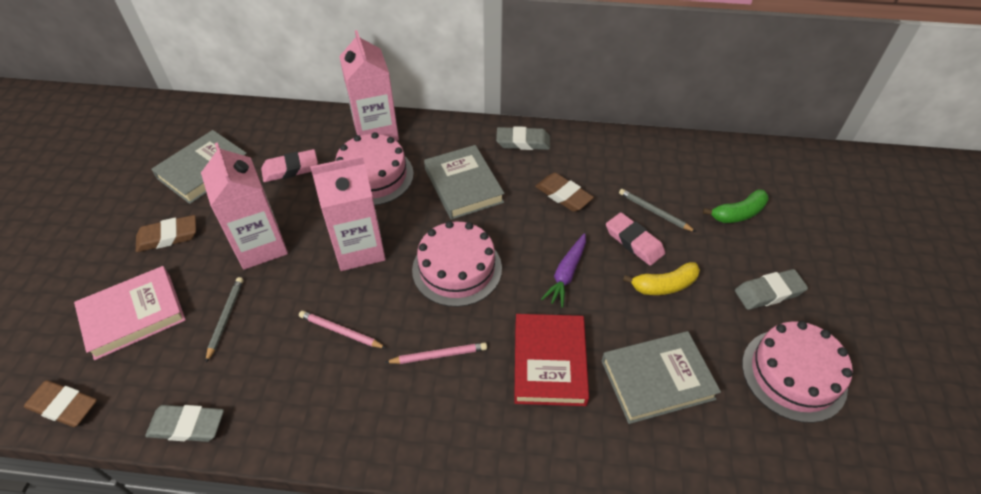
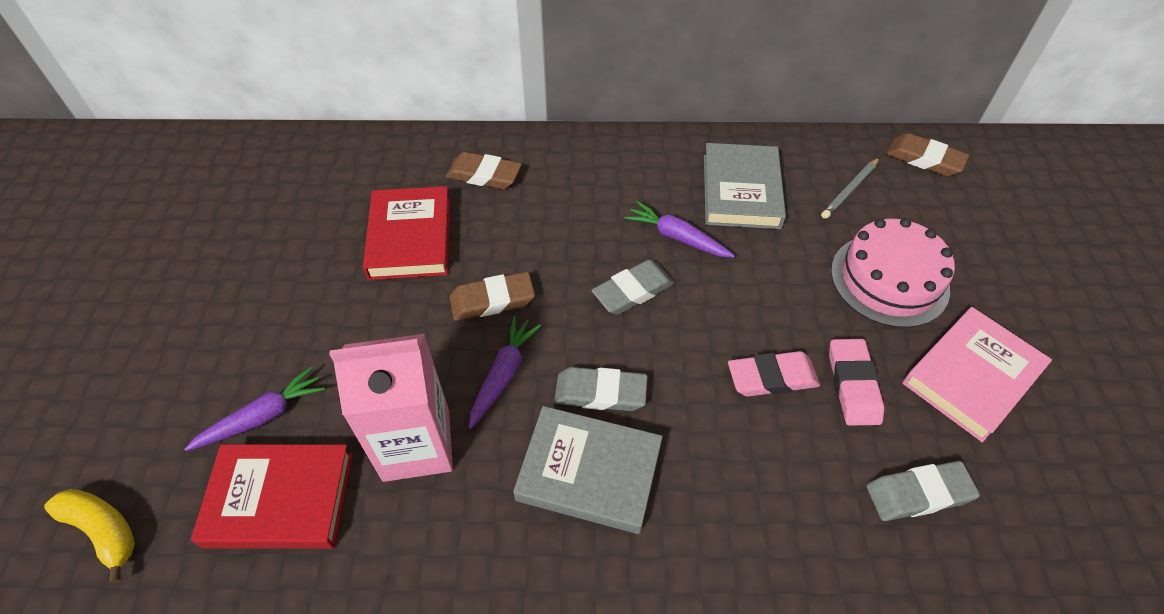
green banana: 1 -> 0
grey book: 3 -> 2
grey pencil: 2 -> 1
pink cake: 3 -> 1
pink carton: 3 -> 1
pink pencil: 2 -> 0
purple carrot: 1 -> 3
red book: 1 -> 2

